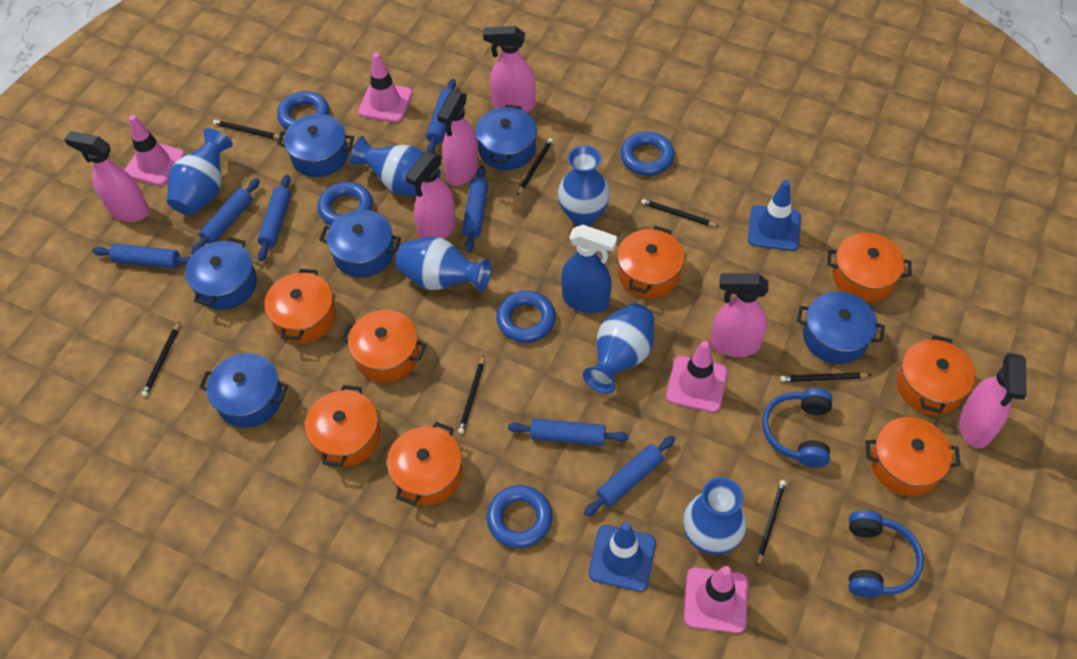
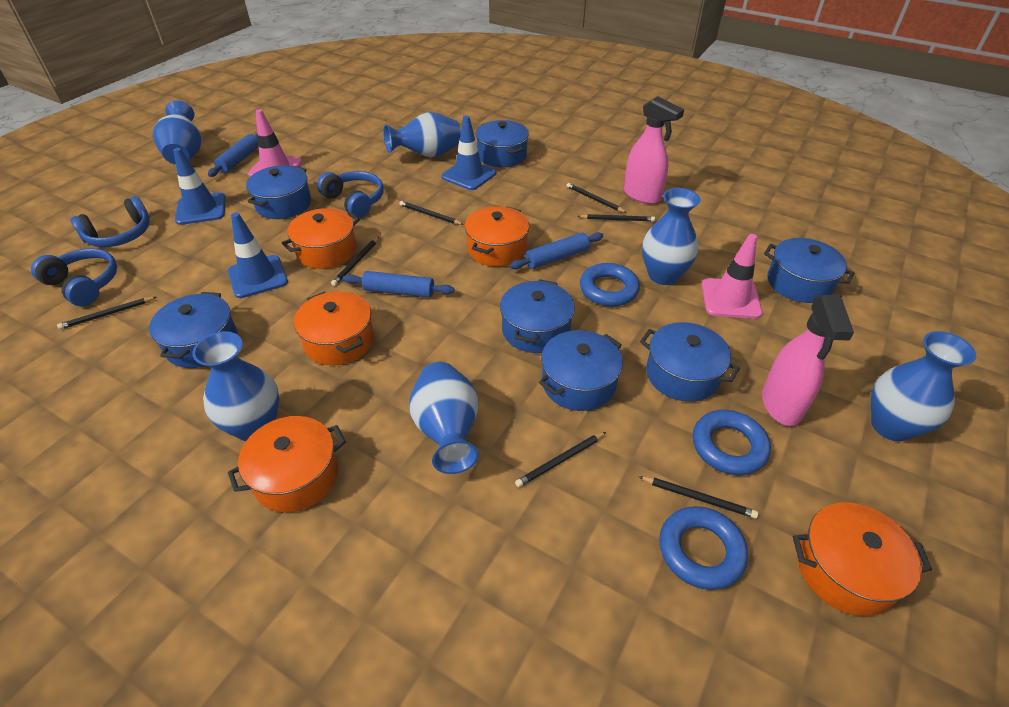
blue headphones: 2 -> 3
blue pot: 6 -> 7
blue ring: 5 -> 3
blue rolling pin: 7 -> 3
blue spray bottle: 1 -> 0
blue traffic cone: 2 -> 3
orange pot: 8 -> 5
pink spray bottle: 6 -> 2
pink traffic cone: 4 -> 2

